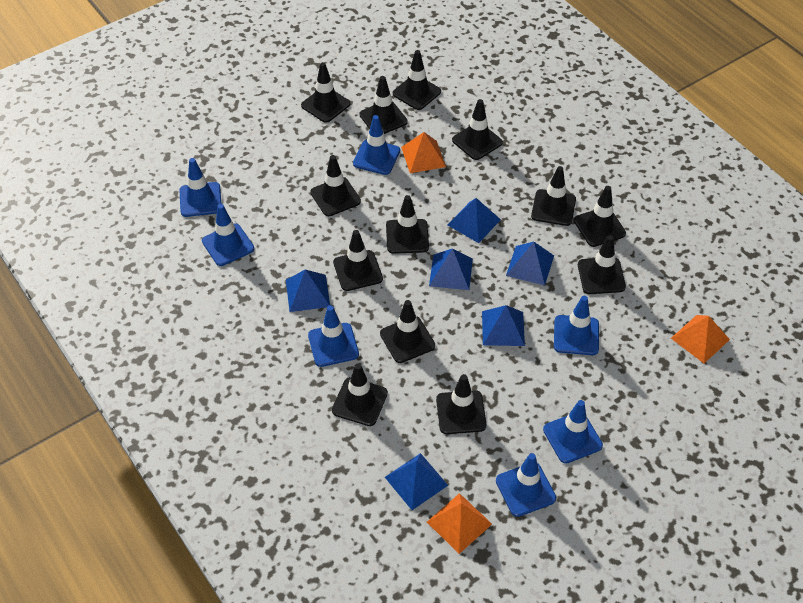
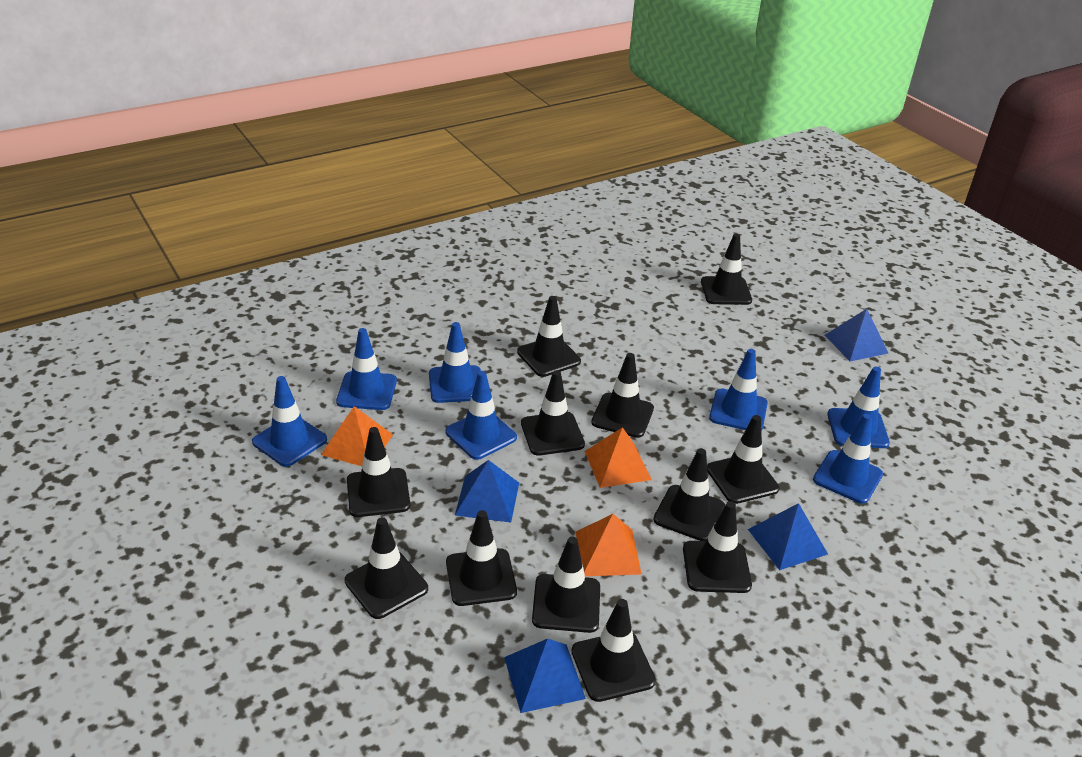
black traffic cone: 13 -> 12
blue pyramid: 6 -> 4

